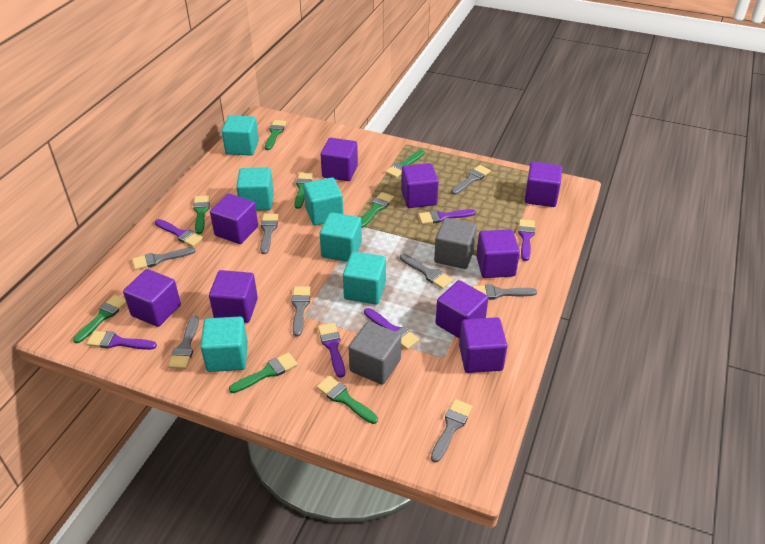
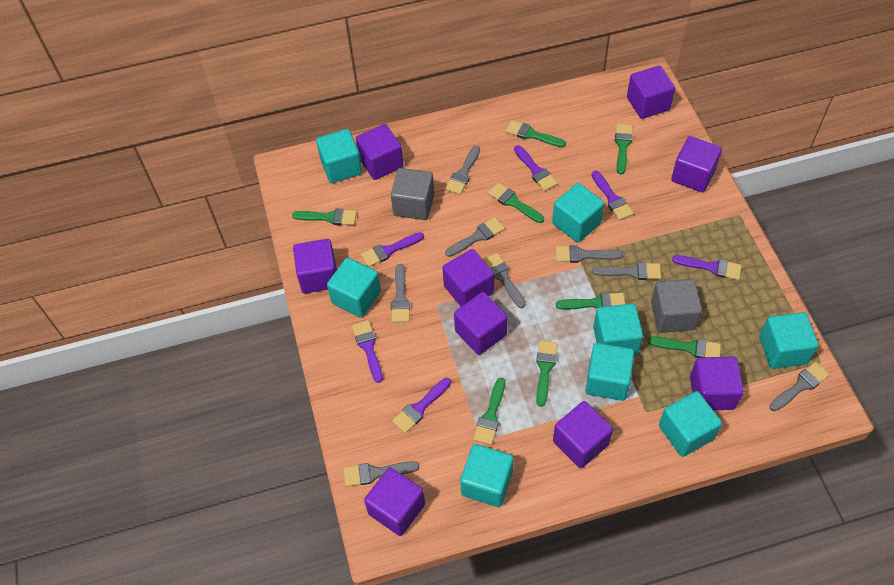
turquoise cube: 6 -> 8

